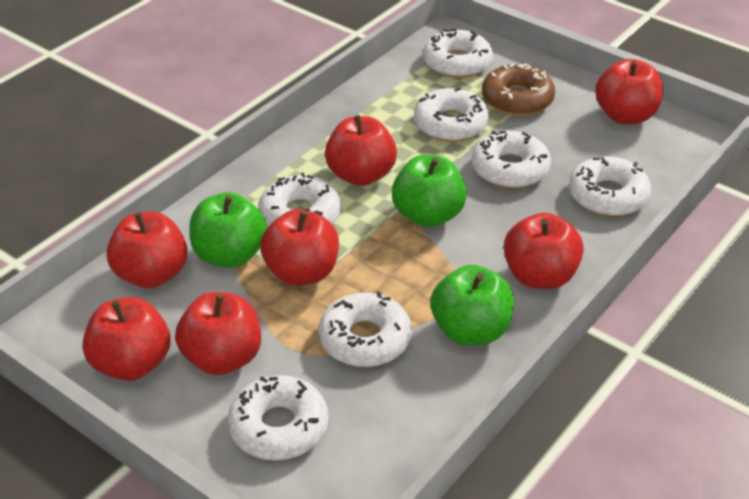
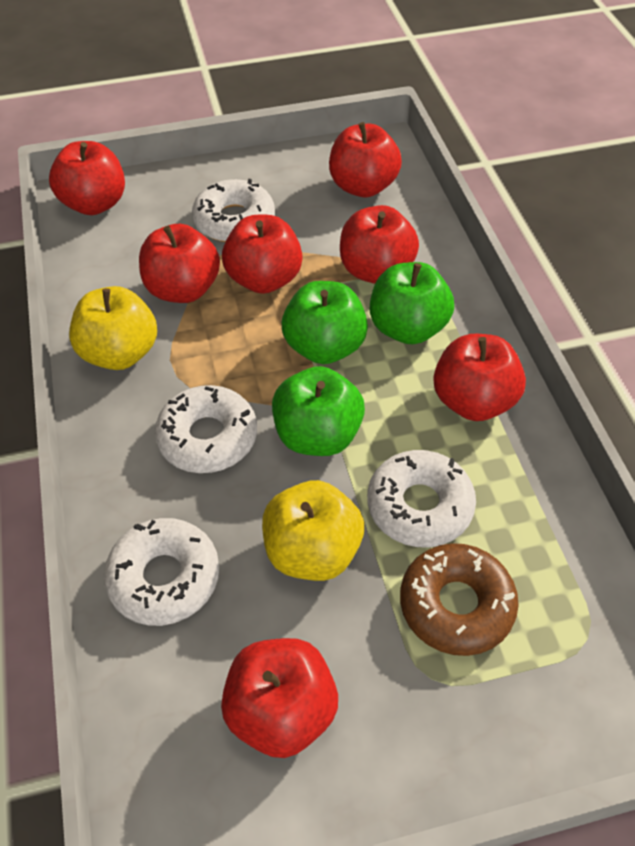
white donut: 7 -> 4
yellow apple: 0 -> 2

